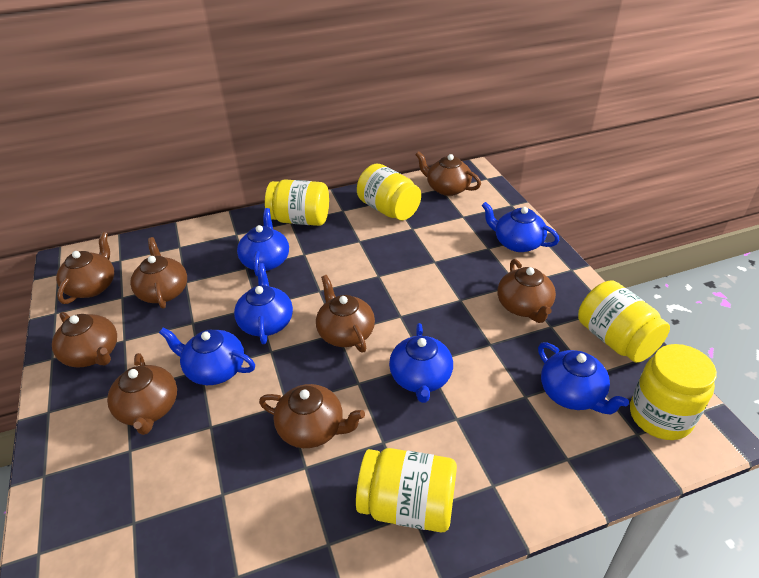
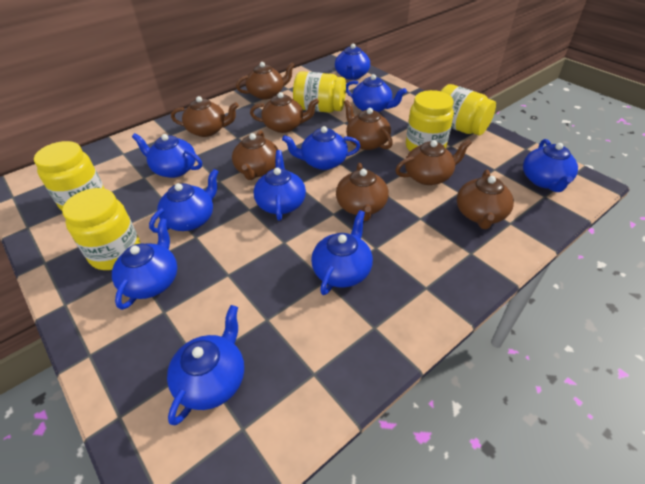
blue teapot: 6 -> 10

